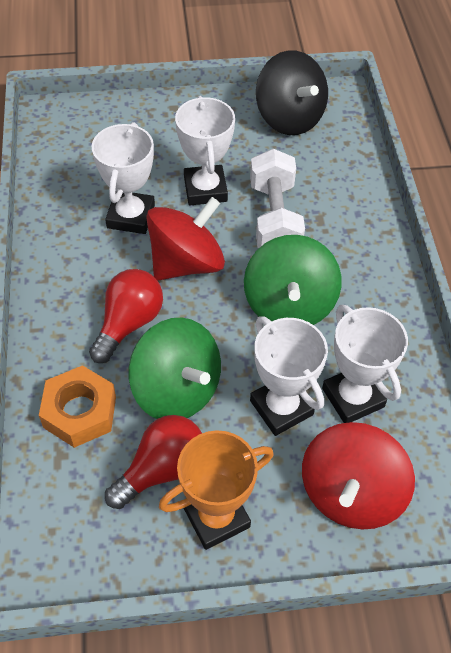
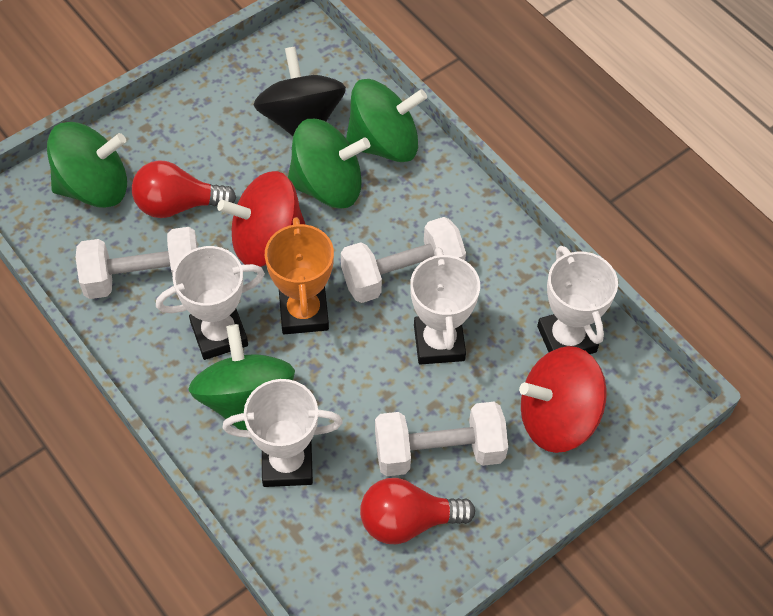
green spinning top: 2 -> 4
orange nut: 1 -> 0
white dumbbell: 1 -> 3

